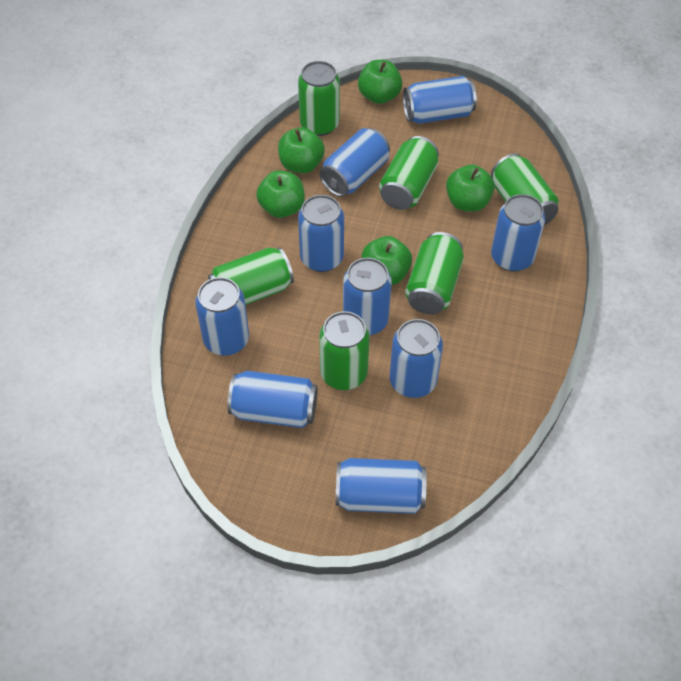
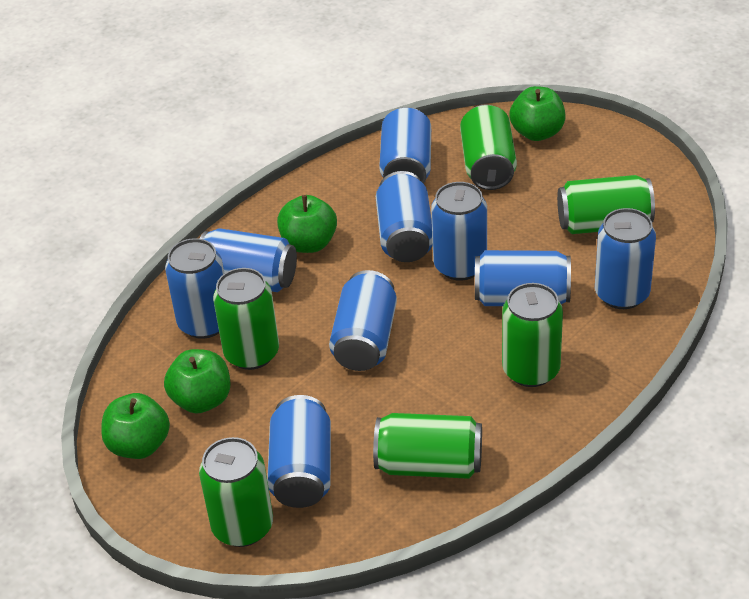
green apple: 5 -> 4

